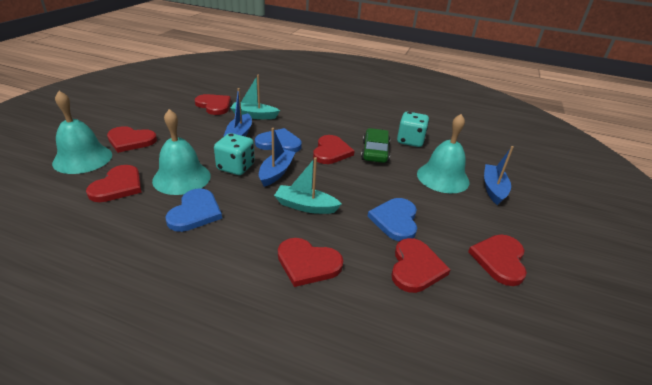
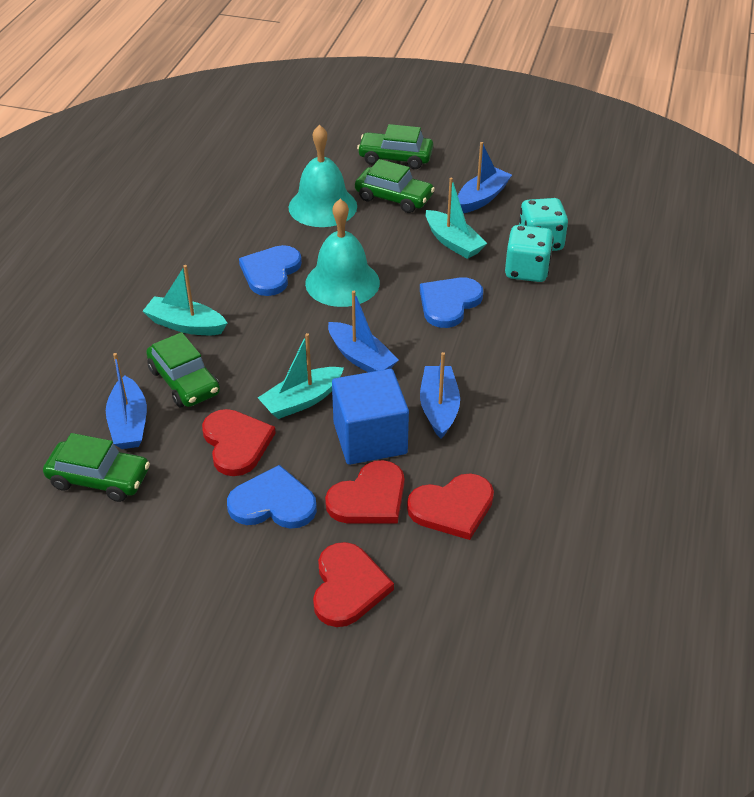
blue boat: 3 -> 4
blue cube: 0 -> 1
green car: 1 -> 4
red heart: 7 -> 4
turquoise bell: 3 -> 2
turquoise boat: 2 -> 3

